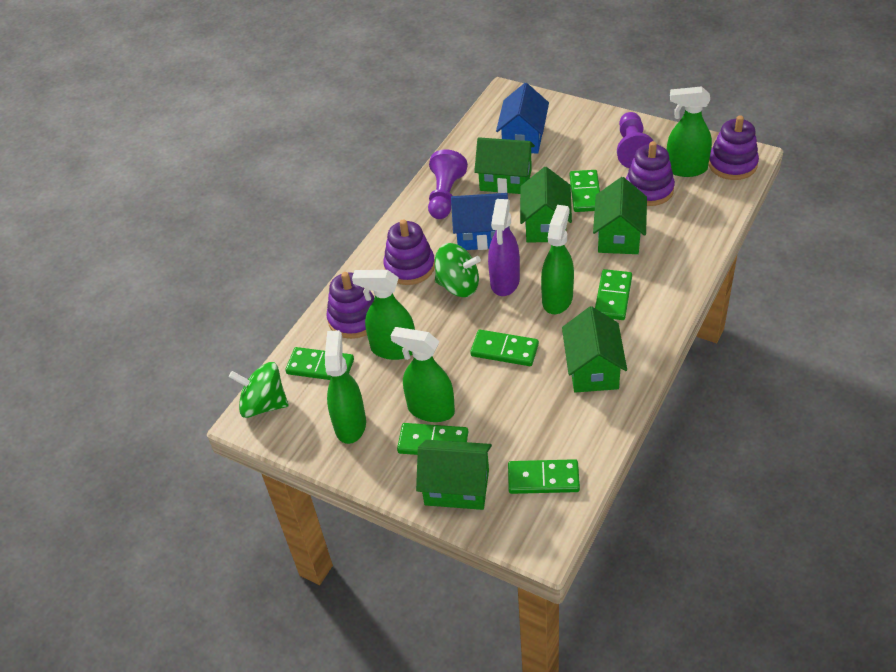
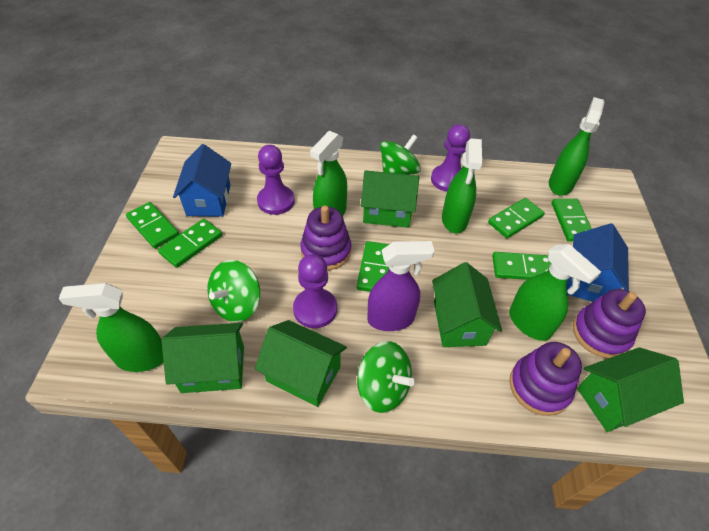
green spinning top: 2 -> 3
purple pawn: 2 -> 3
purple stacking toy: 4 -> 3

